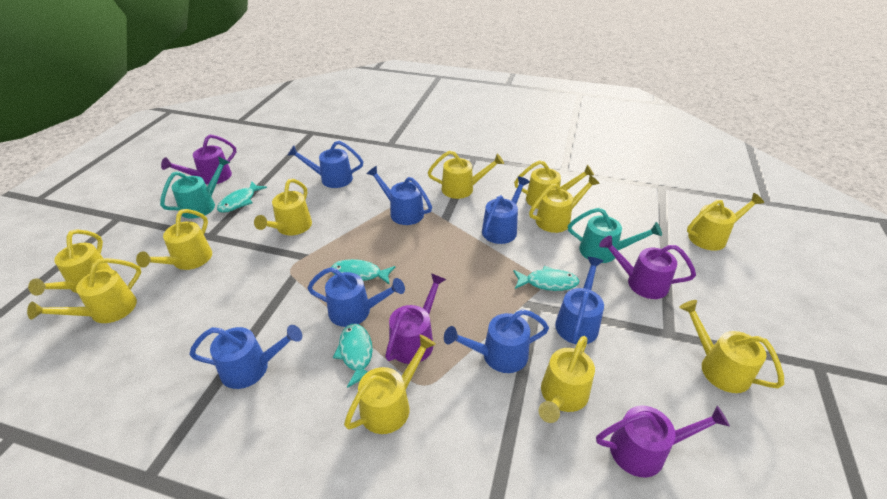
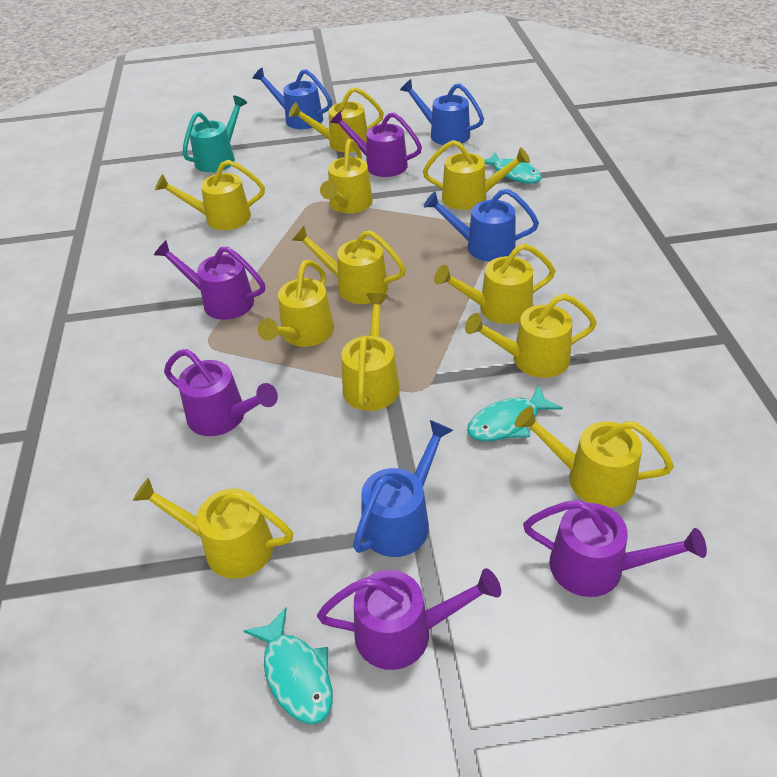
blue watering can: 7 -> 4
purple watering can: 4 -> 5
turquoise fish: 4 -> 3
turquoise watering can: 2 -> 1

